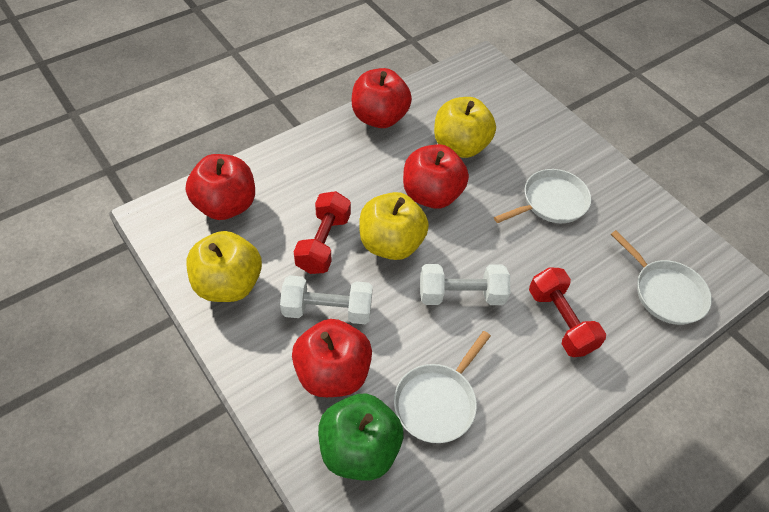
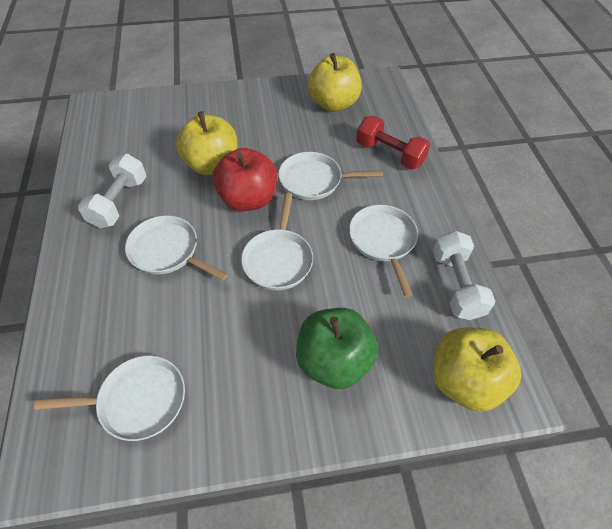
red apple: 4 -> 1
red dumbbell: 2 -> 1
white pan: 3 -> 5

